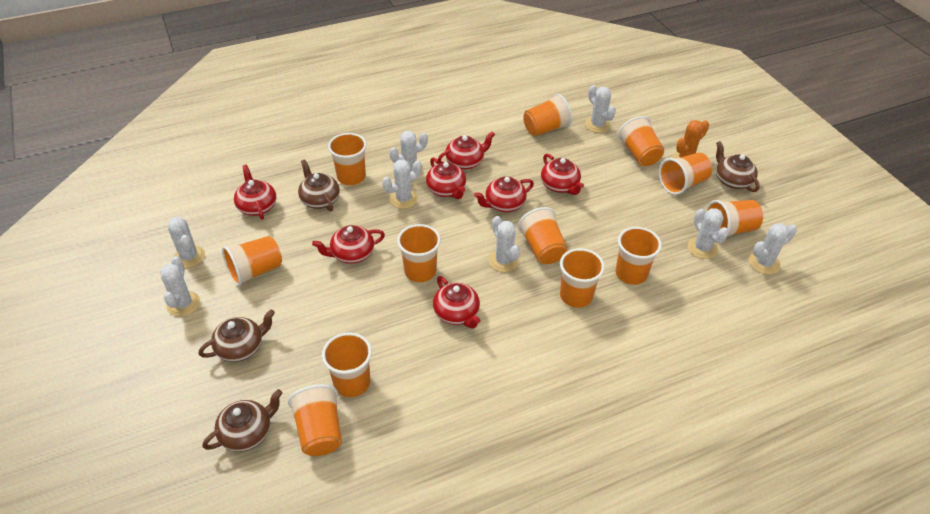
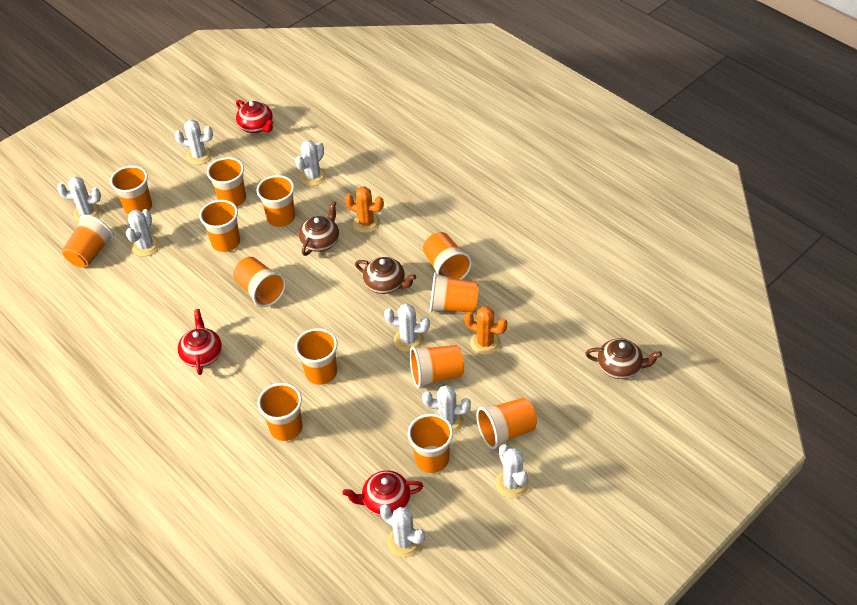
brown teapot: 4 -> 3
orange cactus: 1 -> 2
orange cup: 12 -> 13
red teapot: 7 -> 3

